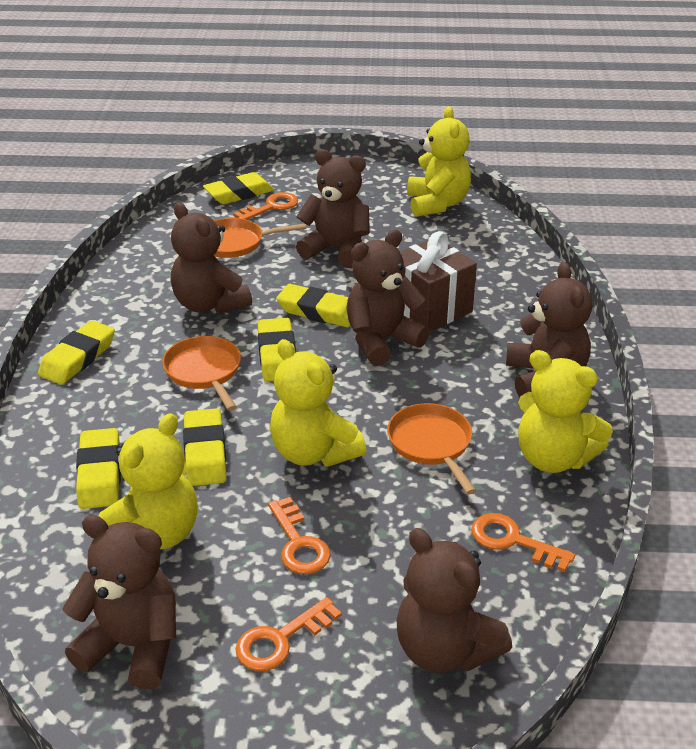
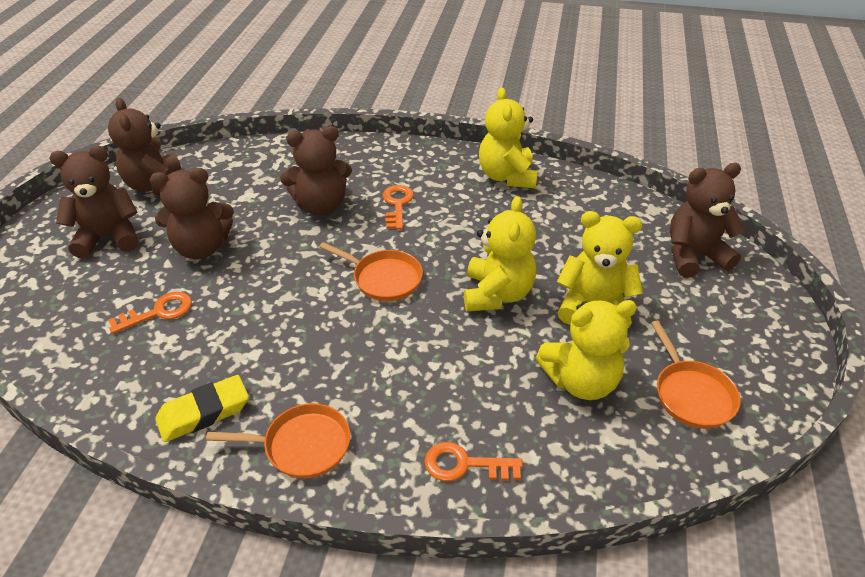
brown gift: 1 -> 0
brown teddy bear: 6 -> 5
orange key: 4 -> 3
yellow eraser: 6 -> 1

